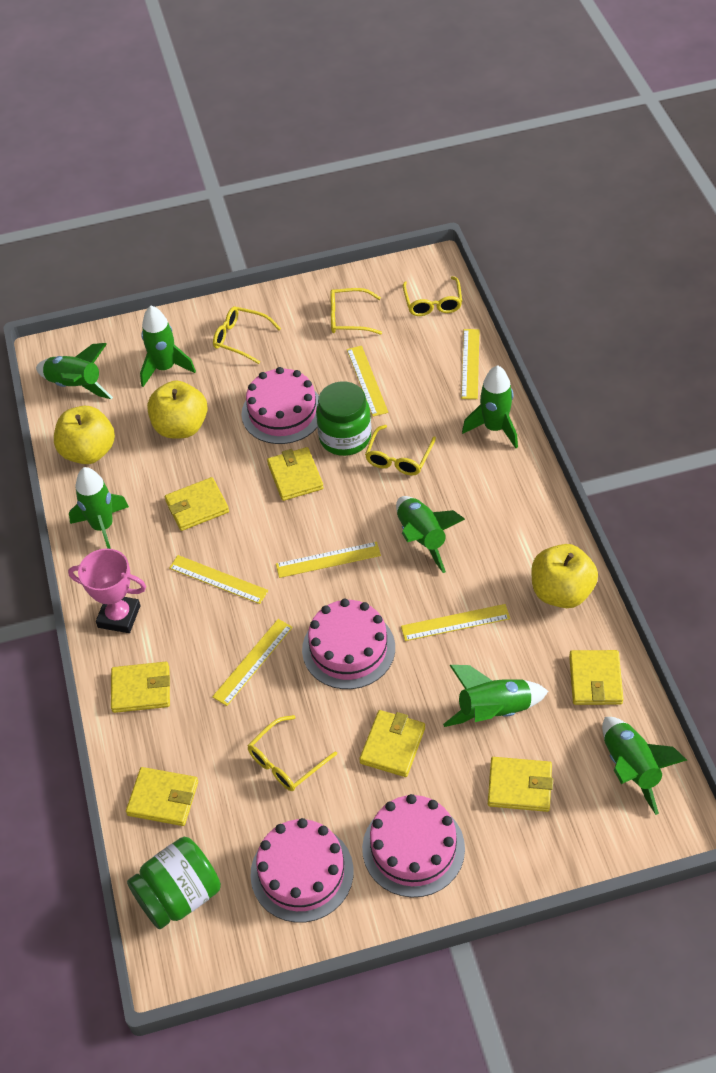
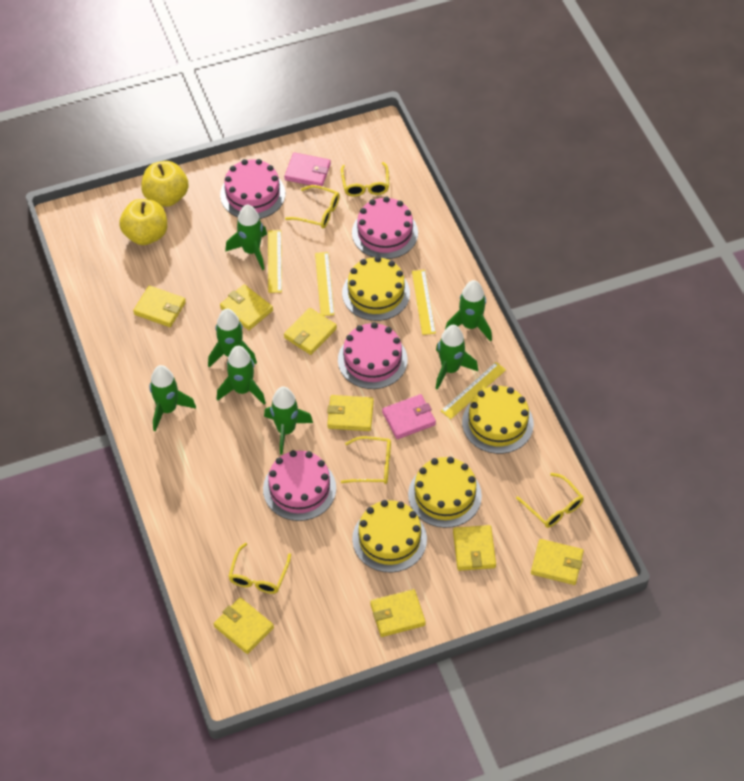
green jar: 2 -> 0
pink trophy: 1 -> 0
pink wallet: 0 -> 2
yellow apple: 3 -> 2
yellow cake: 0 -> 4
yellow ruler: 6 -> 4
yellow wallet: 7 -> 8

